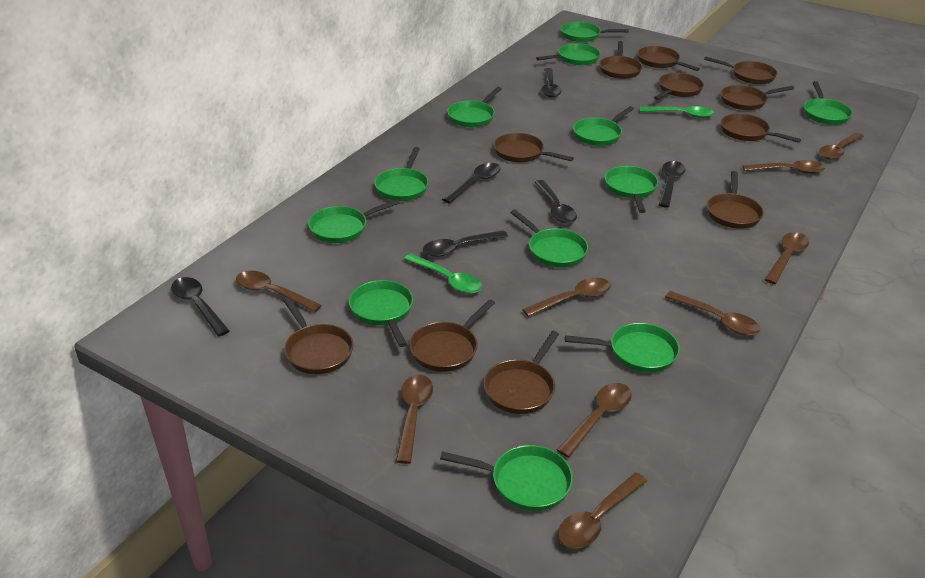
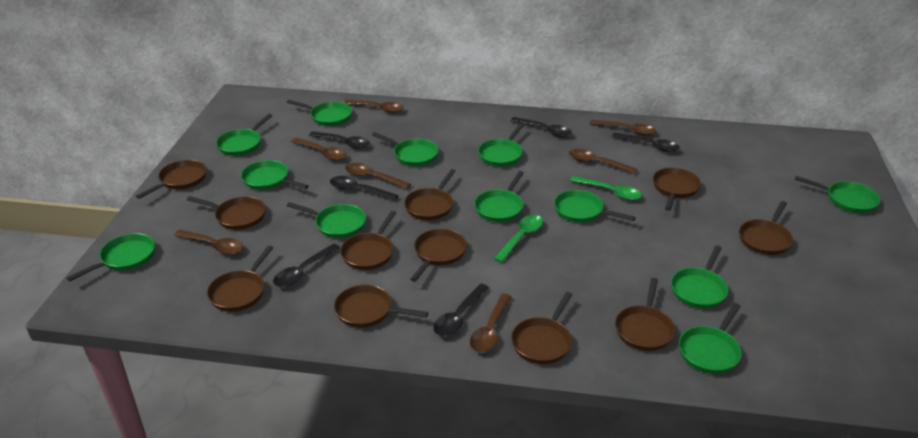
brown spoon: 9 -> 7

